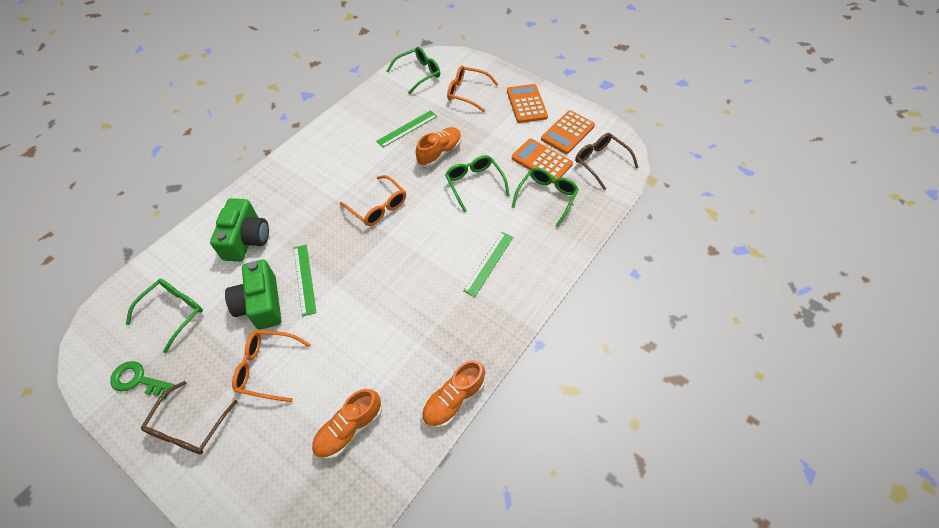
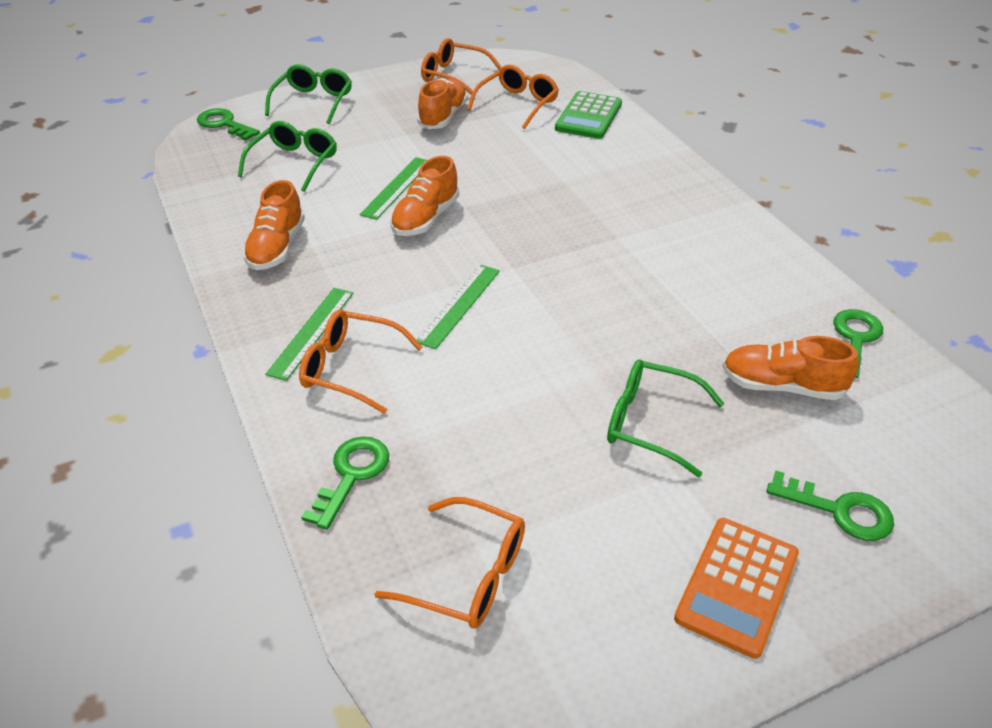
brown glasses: 2 -> 0
green calculator: 0 -> 1
green camera: 2 -> 0
green glasses: 4 -> 3
green key: 1 -> 4
orange calculator: 3 -> 1
orange glasses: 3 -> 4
orange shoe: 3 -> 4

